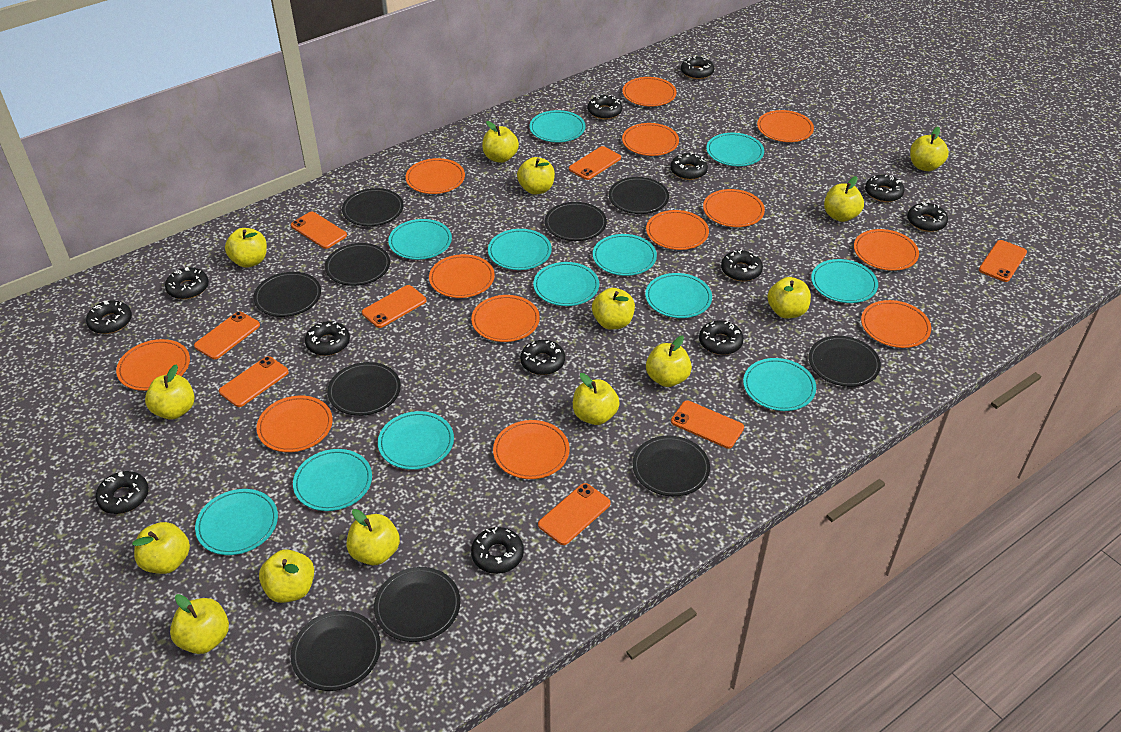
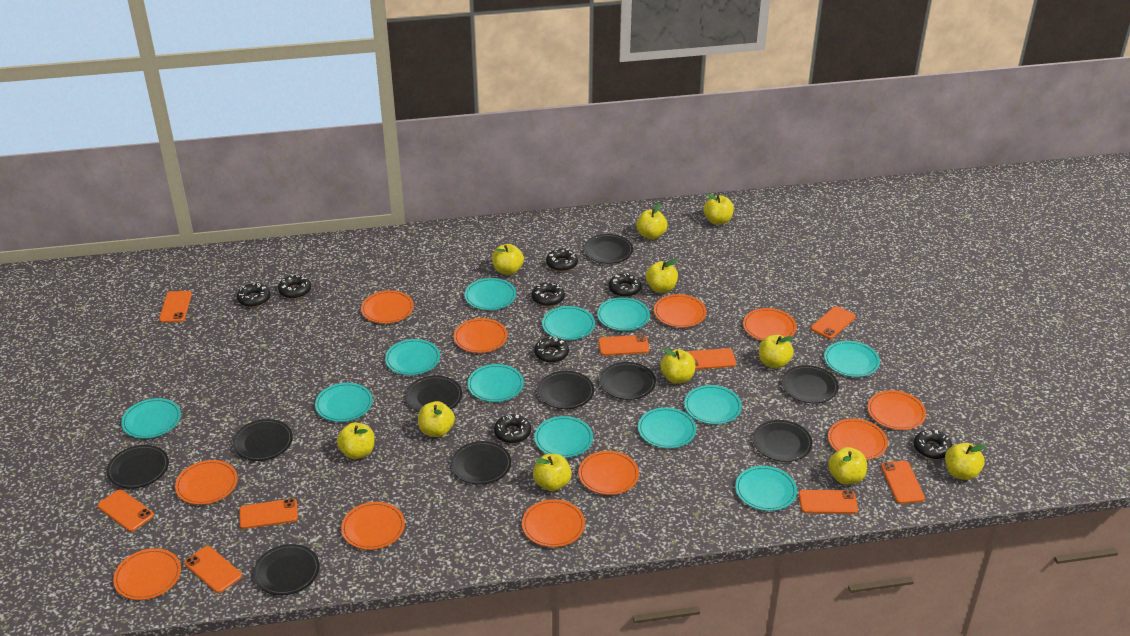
black donut: 13 -> 8
orange phone: 8 -> 9
orange plate: 13 -> 11
yellow apple: 14 -> 11

